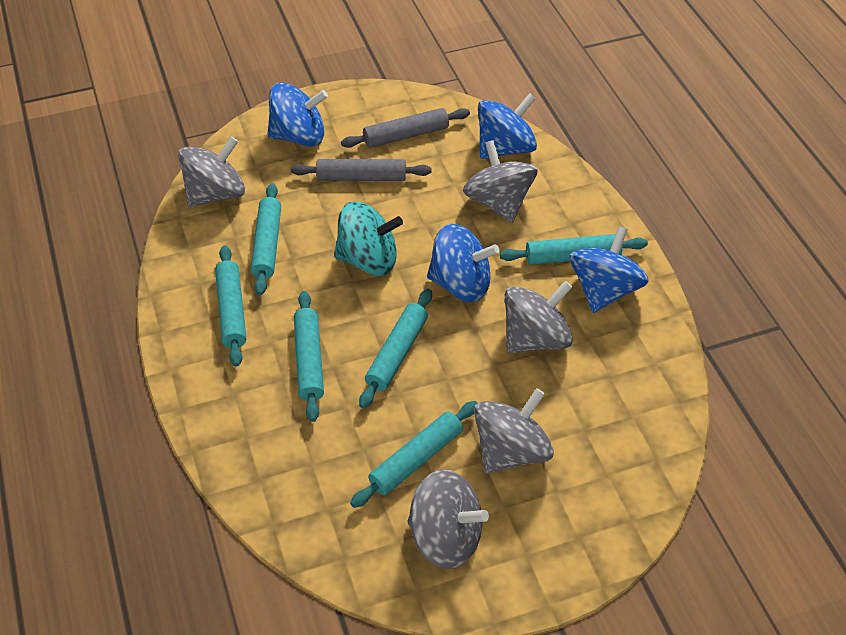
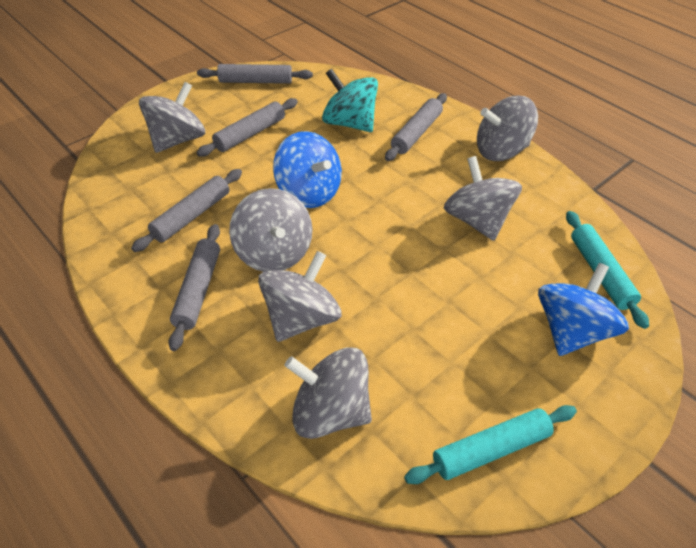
blue spinning top: 4 -> 2
grey rolling pin: 2 -> 5
grey spinning top: 5 -> 6
turquoise rolling pin: 6 -> 2

